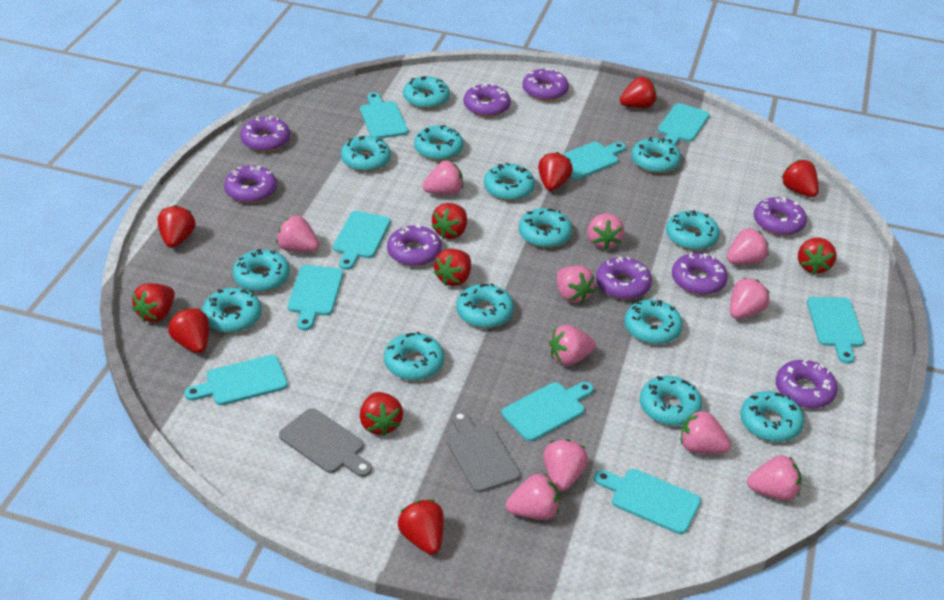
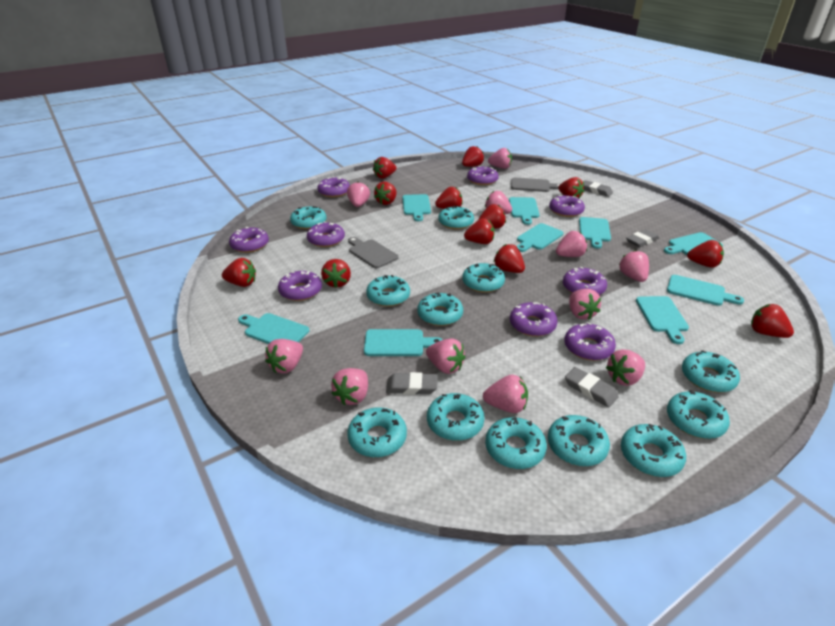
grey eraser: 0 -> 4
red strawberry: 11 -> 12
turquoise donut: 14 -> 12

